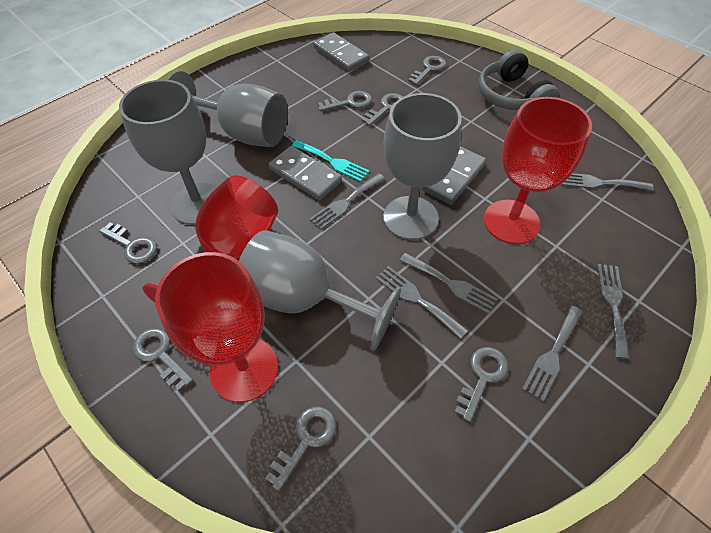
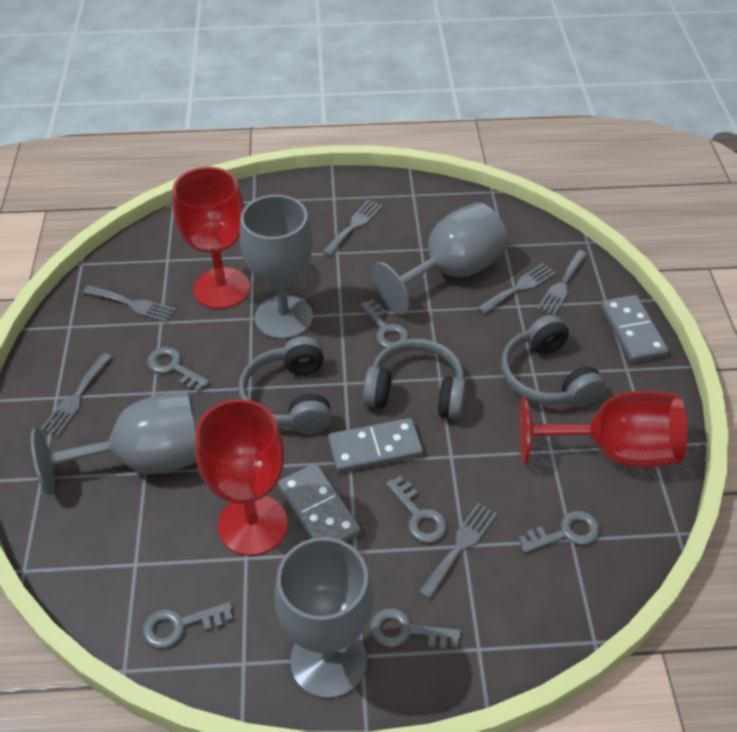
grey headphones: 1 -> 3
grey key: 7 -> 6
turquoise fork: 1 -> 0

